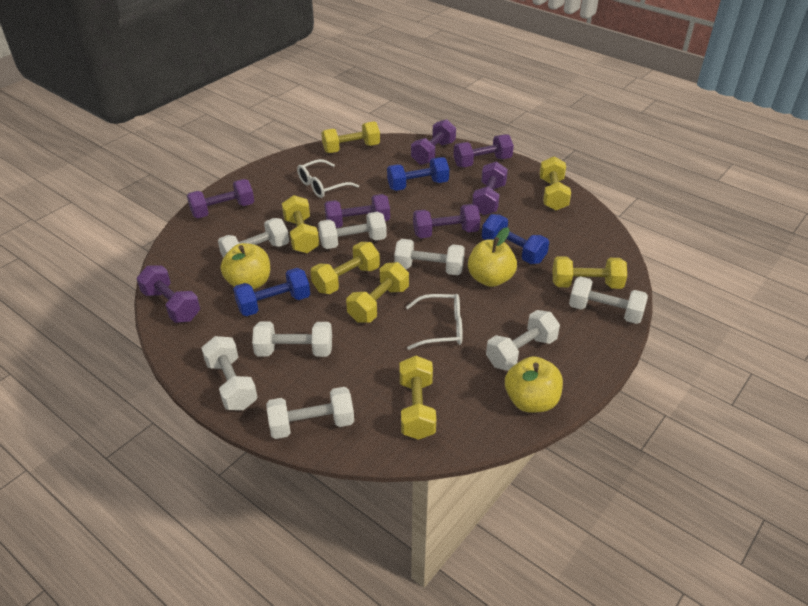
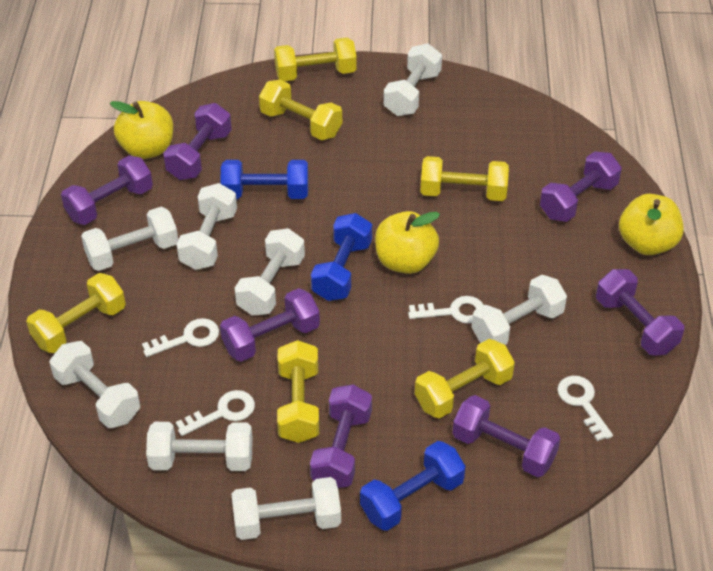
white glasses: 2 -> 0
white key: 0 -> 4
yellow dumbbell: 7 -> 6

